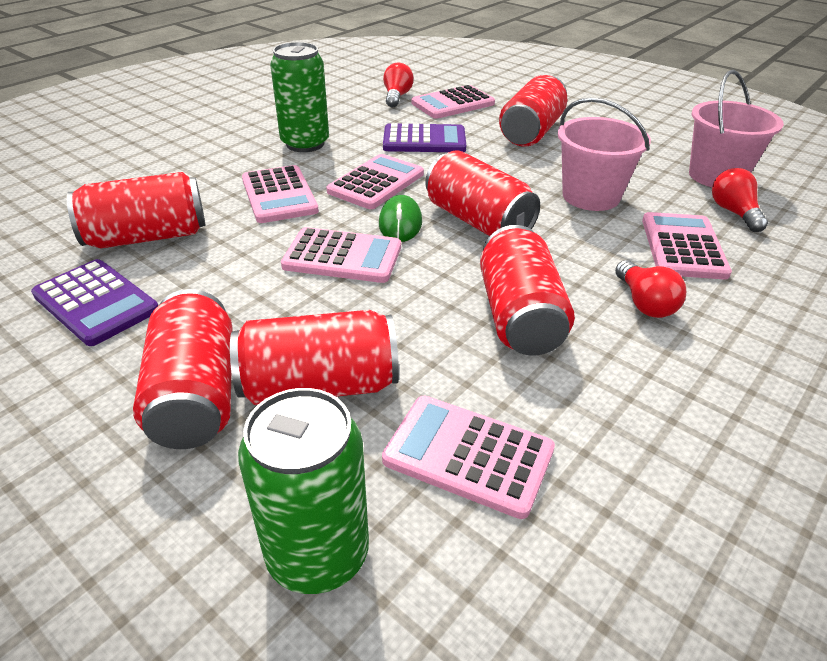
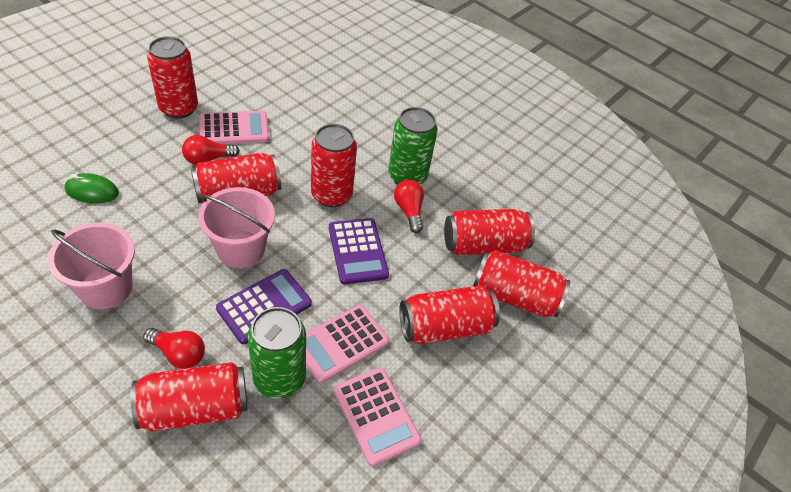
pink calculator: 6 -> 3
red can: 6 -> 7

